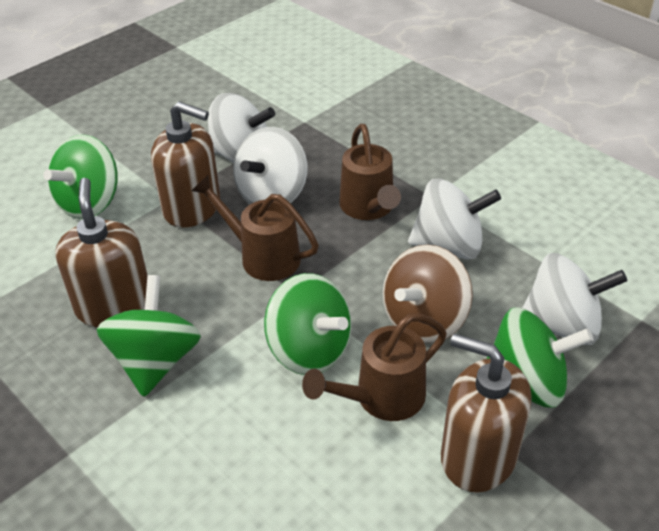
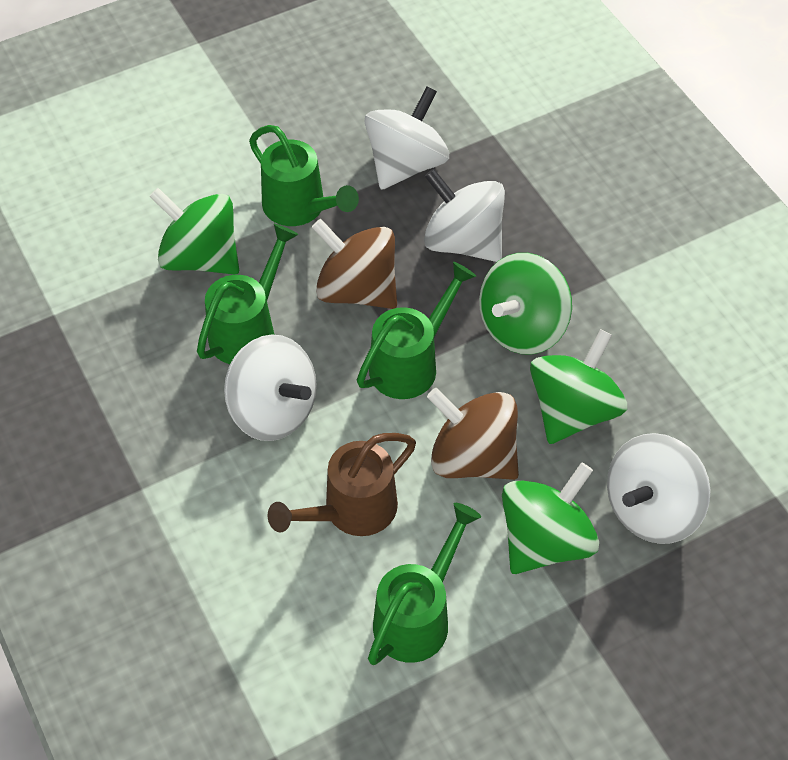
brown soap dispenser: 3 -> 0
brown spinning top: 1 -> 2
brown watering can: 3 -> 1
green watering can: 0 -> 4

